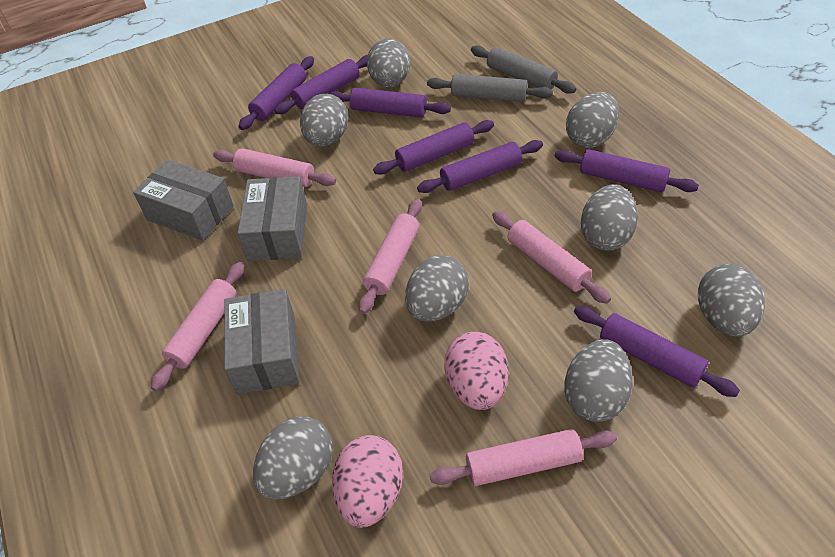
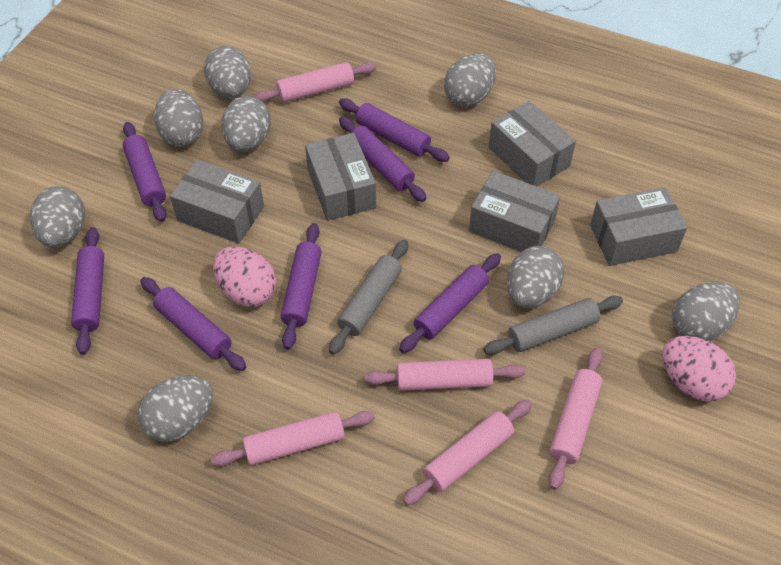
grey box: 3 -> 5

